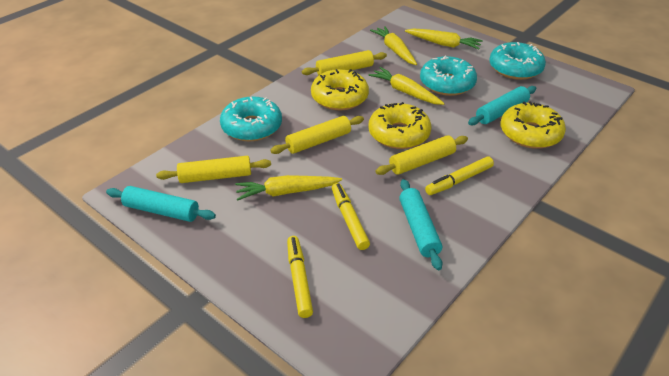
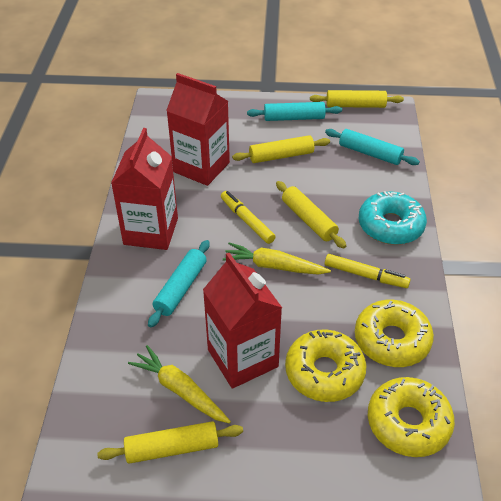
red carton: 0 -> 3
turquoise donut: 3 -> 1
yellow carrot: 4 -> 2
yellow marker: 3 -> 2

